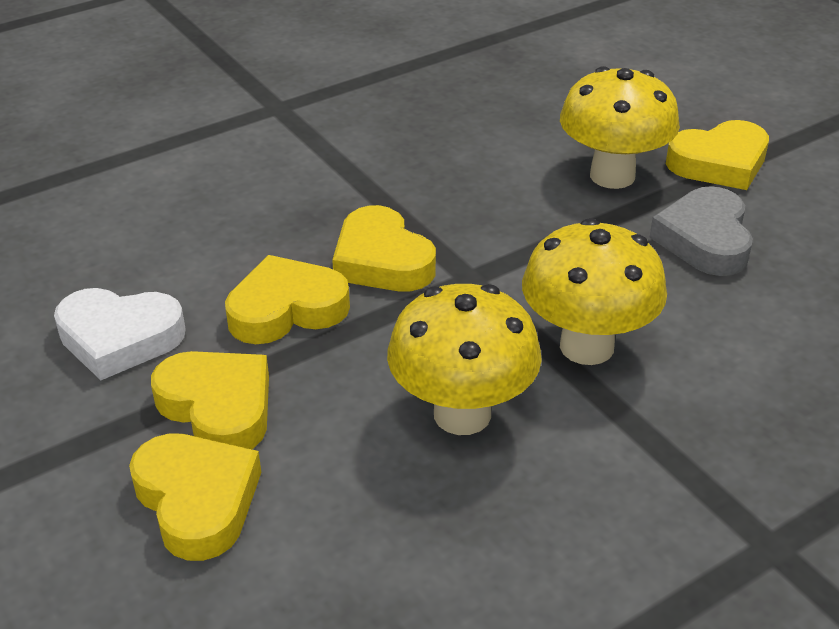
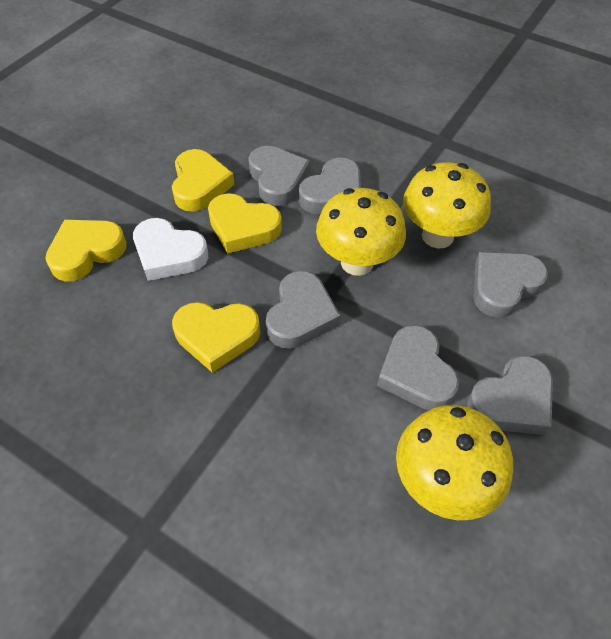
grey heart: 1 -> 6
yellow heart: 5 -> 4

